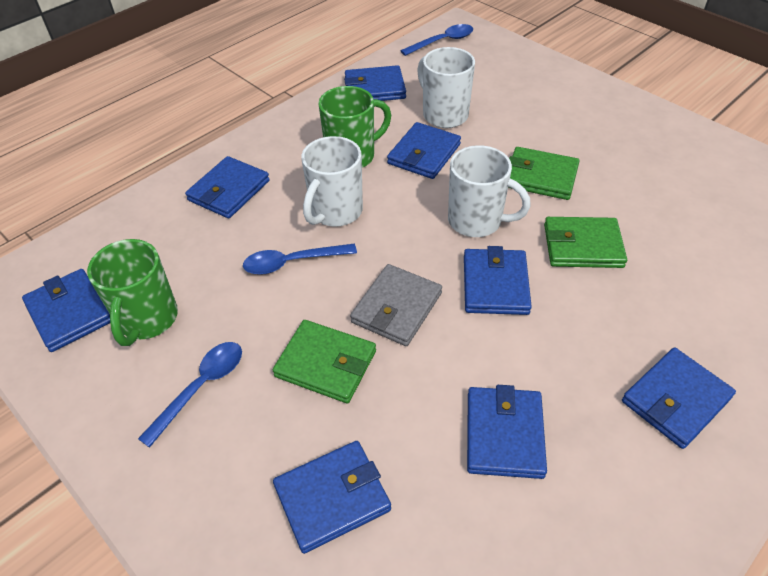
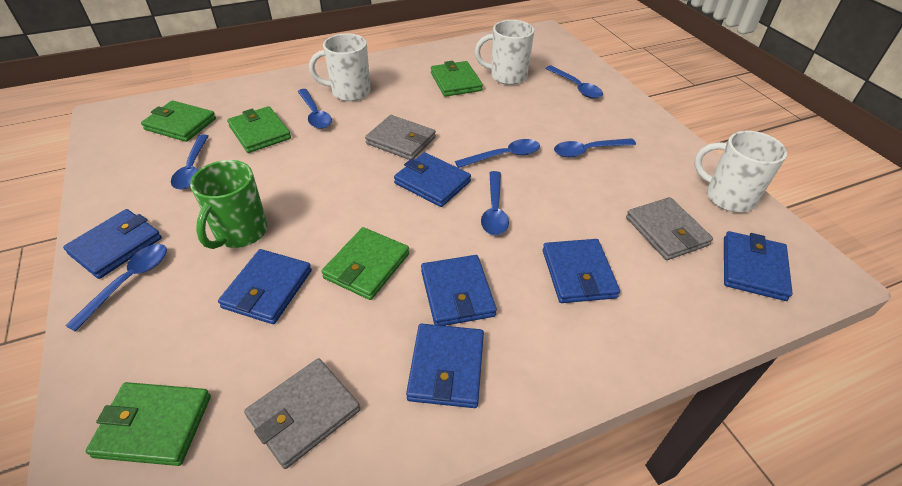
blue spoon: 3 -> 7
blue wallet: 8 -> 7
green mug: 2 -> 1
green wallet: 3 -> 5
grey wallet: 1 -> 3

